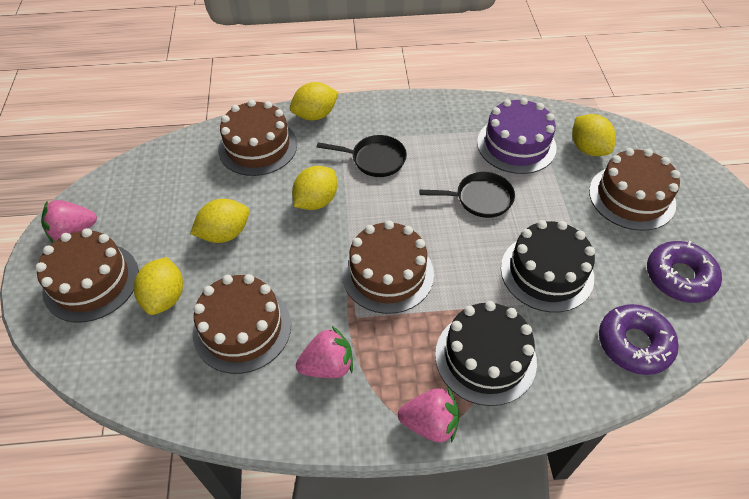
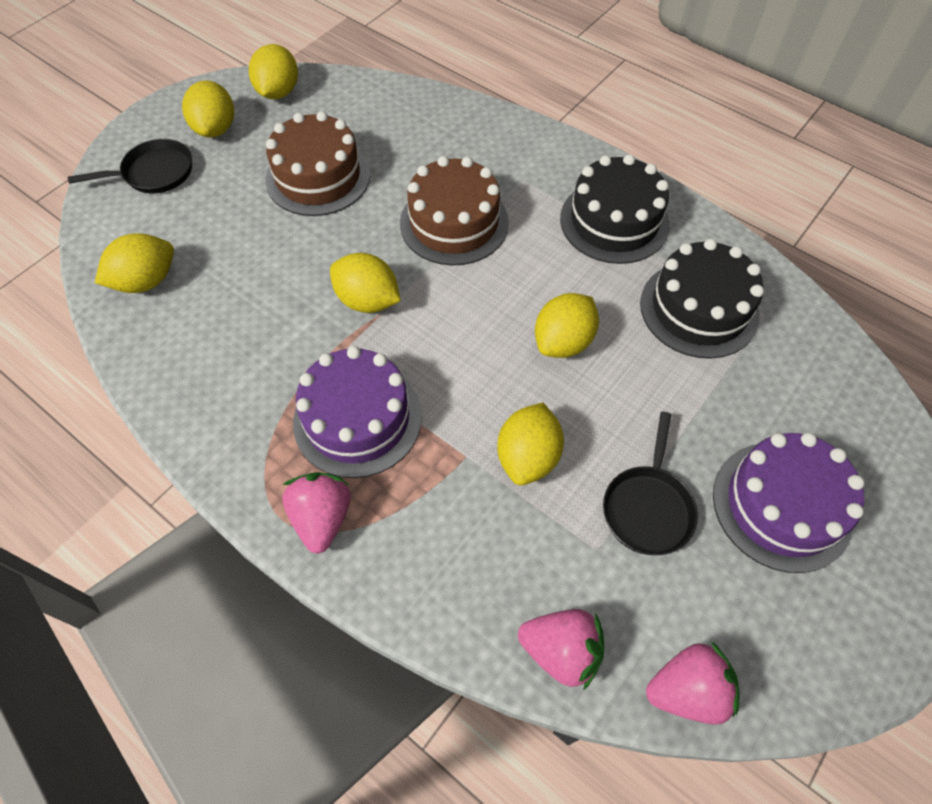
brown cake: 5 -> 2
purple cake: 1 -> 2
purple donut: 2 -> 0
yellow lemon: 5 -> 6

